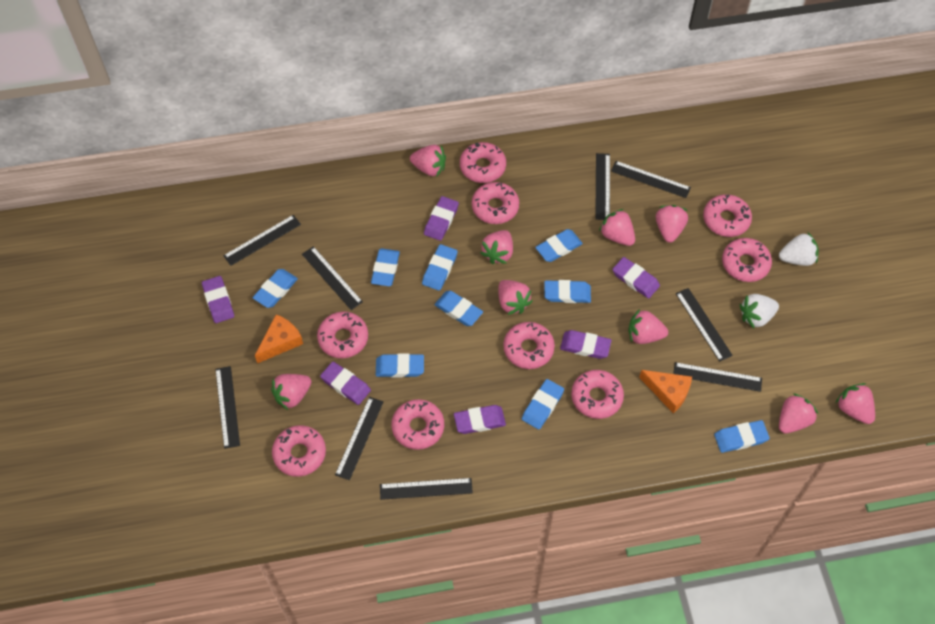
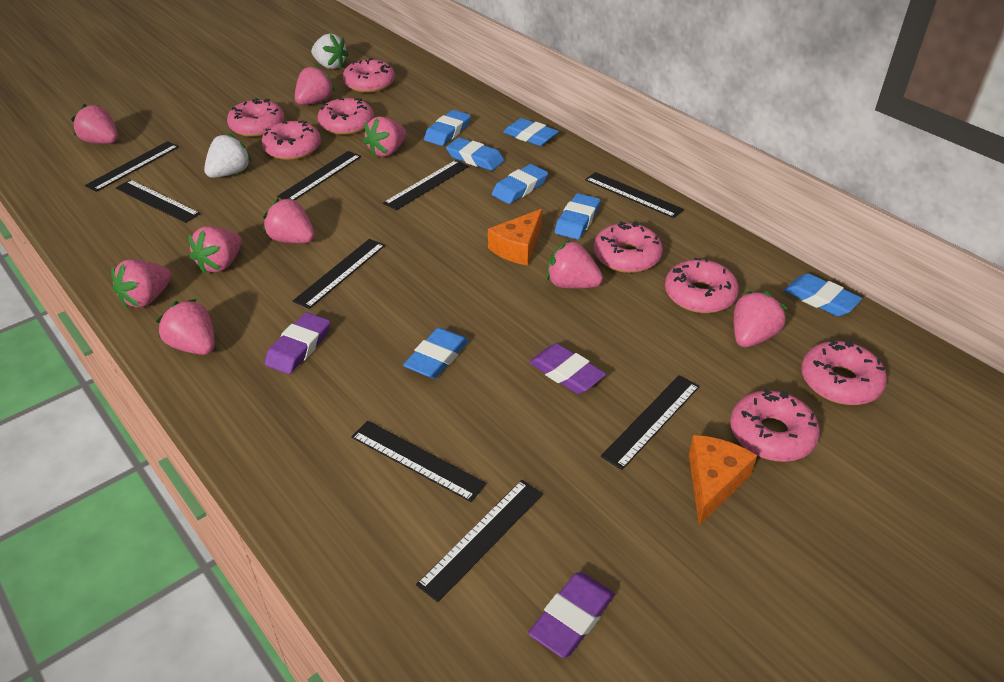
blue eraser: 9 -> 7
pink donut: 9 -> 8
purple eraser: 6 -> 3

